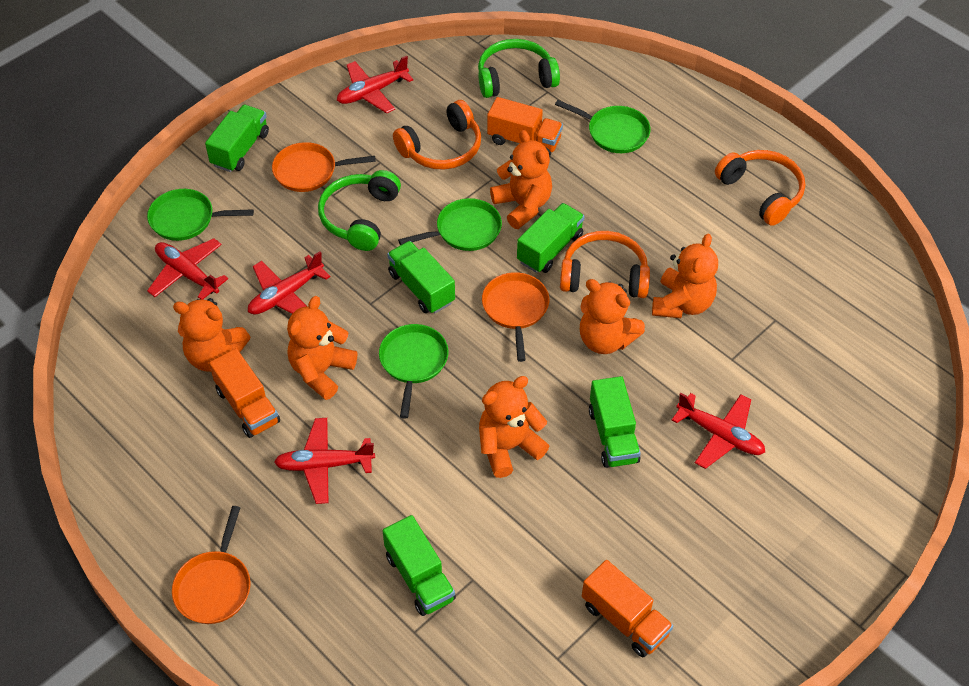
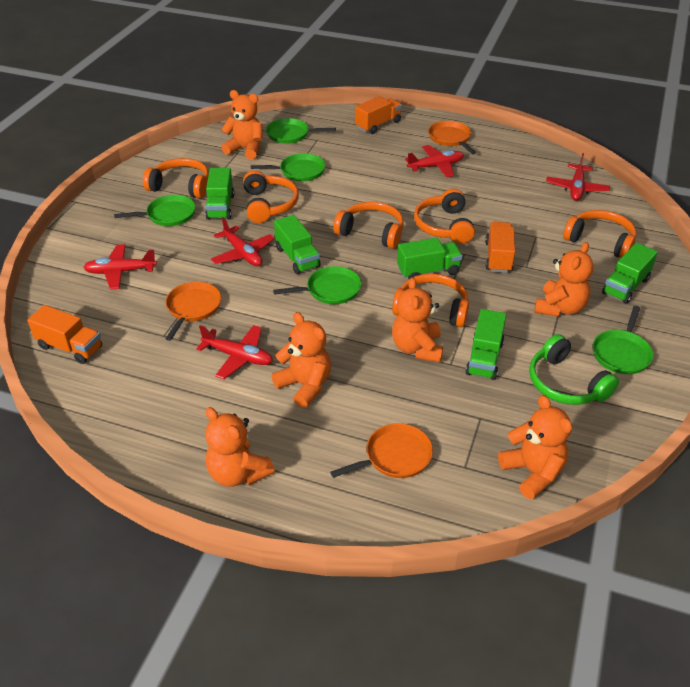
green headphones: 2 -> 1
green pan: 4 -> 5
orange headphones: 3 -> 6

